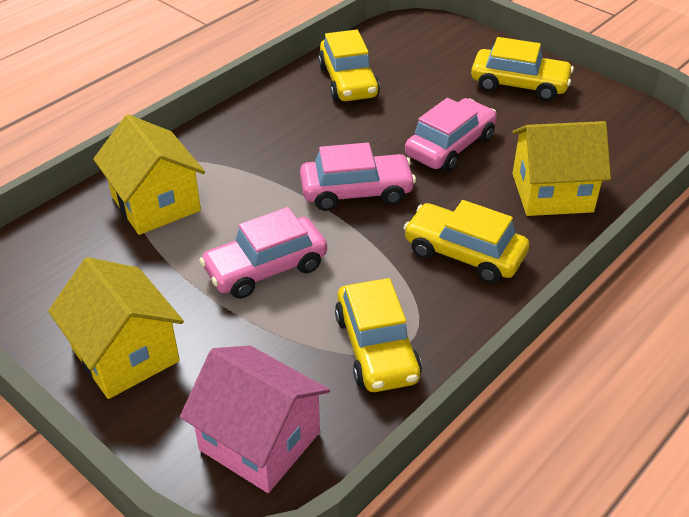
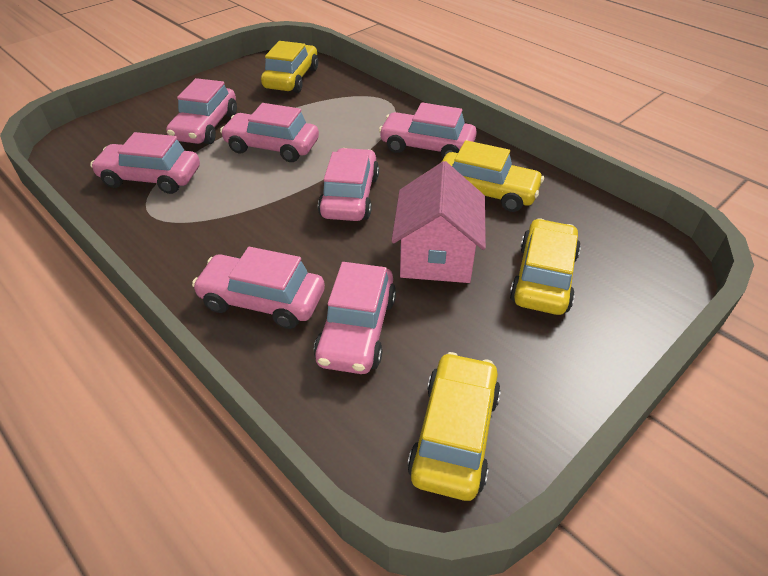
pink car: 3 -> 7
yellow house: 3 -> 0

